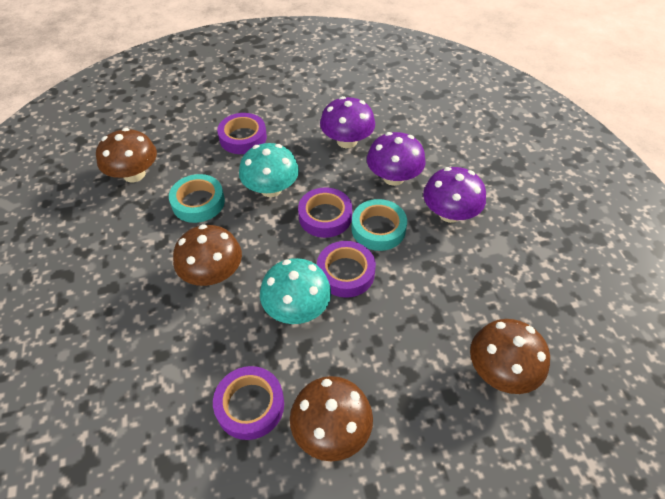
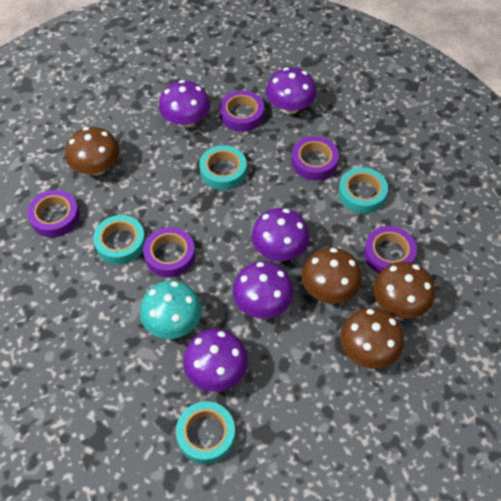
purple mushroom: 3 -> 5
purple tape: 4 -> 5
turquoise mushroom: 2 -> 1
turquoise tape: 2 -> 4

